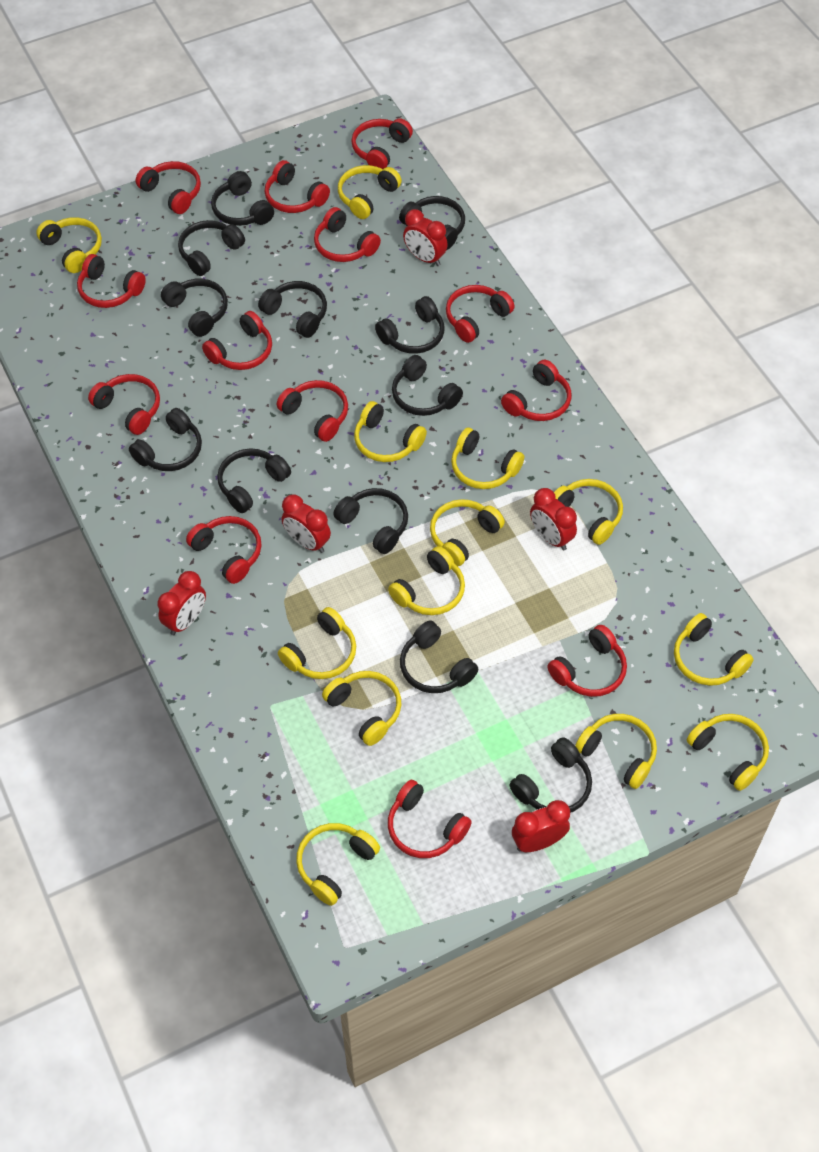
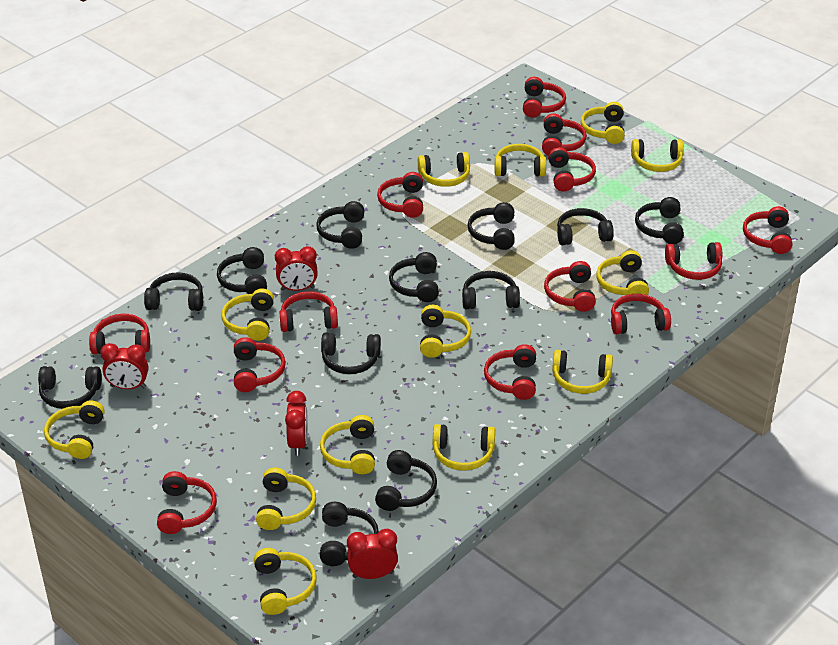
red clock: 5 -> 4

